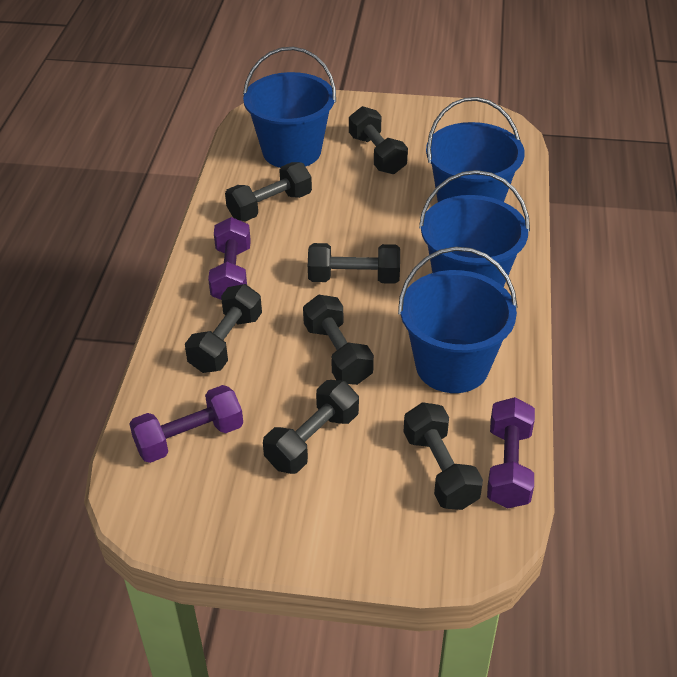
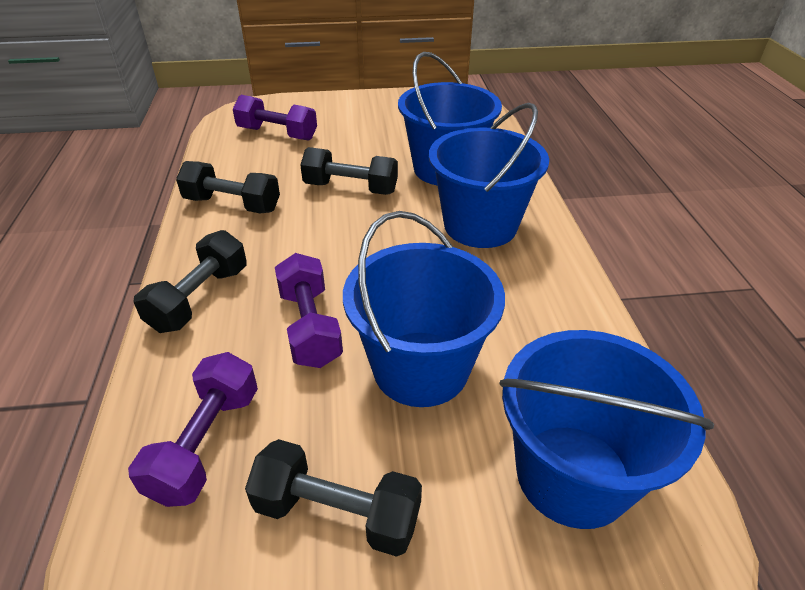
black dumbbell: 7 -> 4

